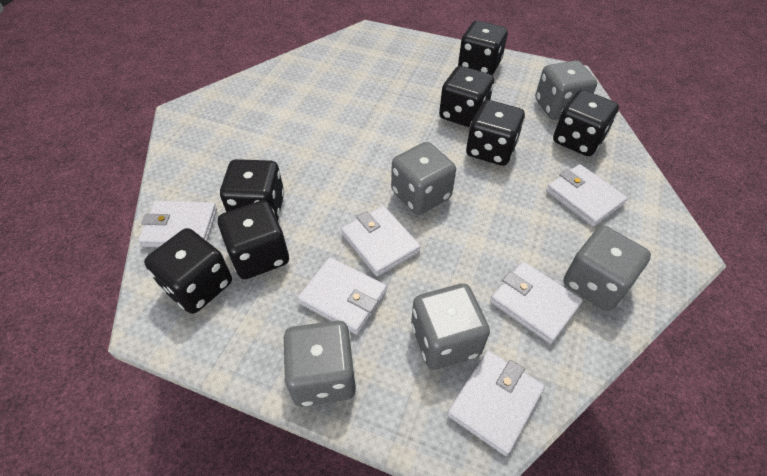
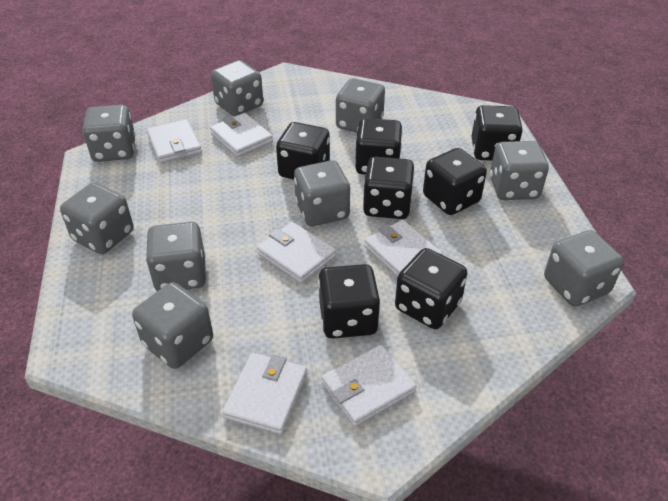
grey dice: 5 -> 9

